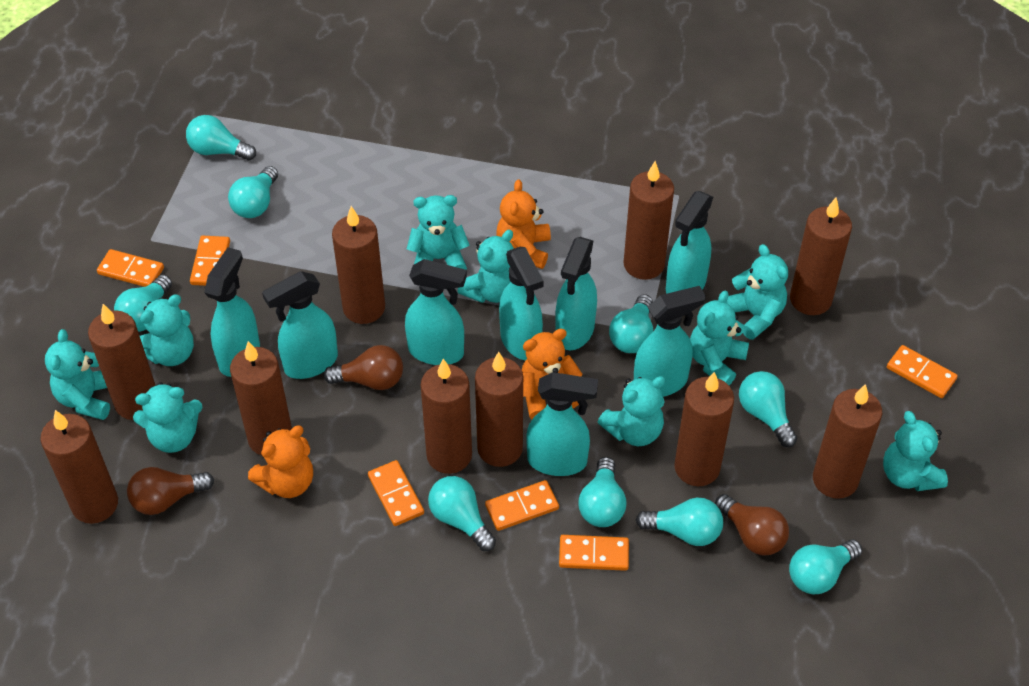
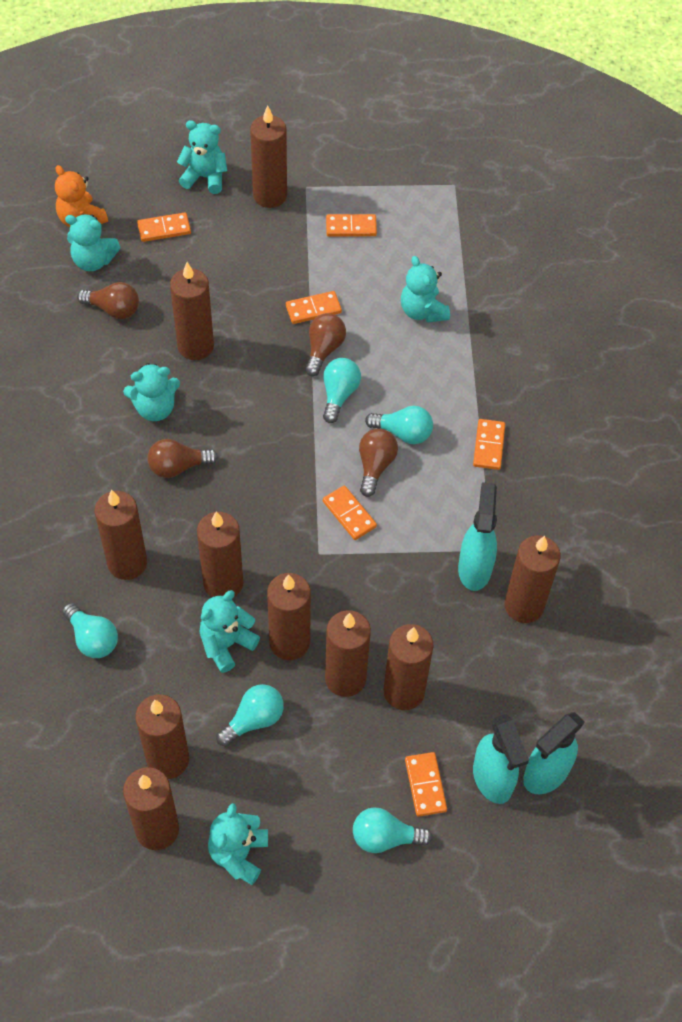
brown light bulb: 3 -> 4
orange teddy bear: 3 -> 1
turquoise light bulb: 9 -> 5
turquoise spray bottle: 8 -> 3
turquoise teddy bear: 9 -> 6

